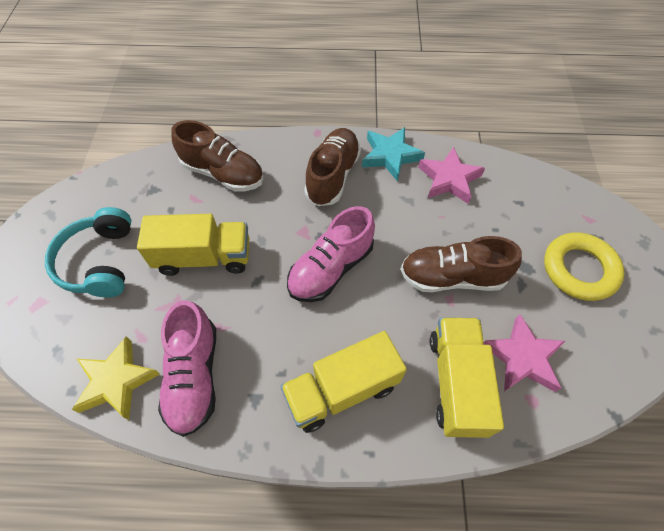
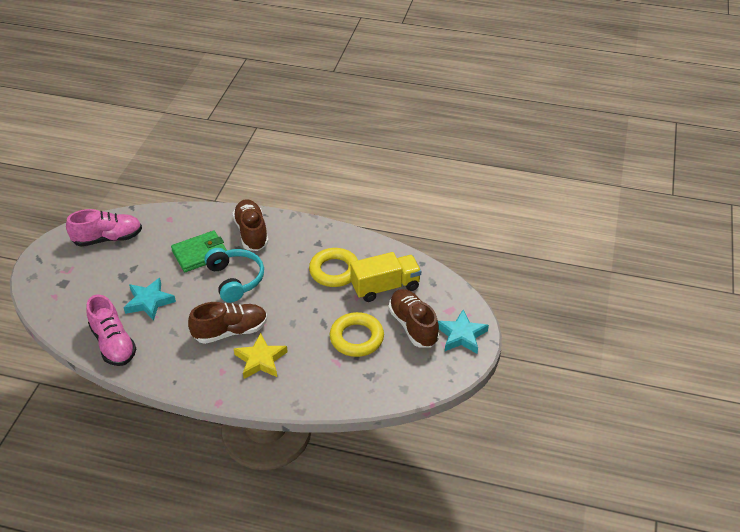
green wallet: 0 -> 1
pink star: 2 -> 0
turquoise star: 1 -> 2
yellow ring: 1 -> 2
yellow truck: 3 -> 1

